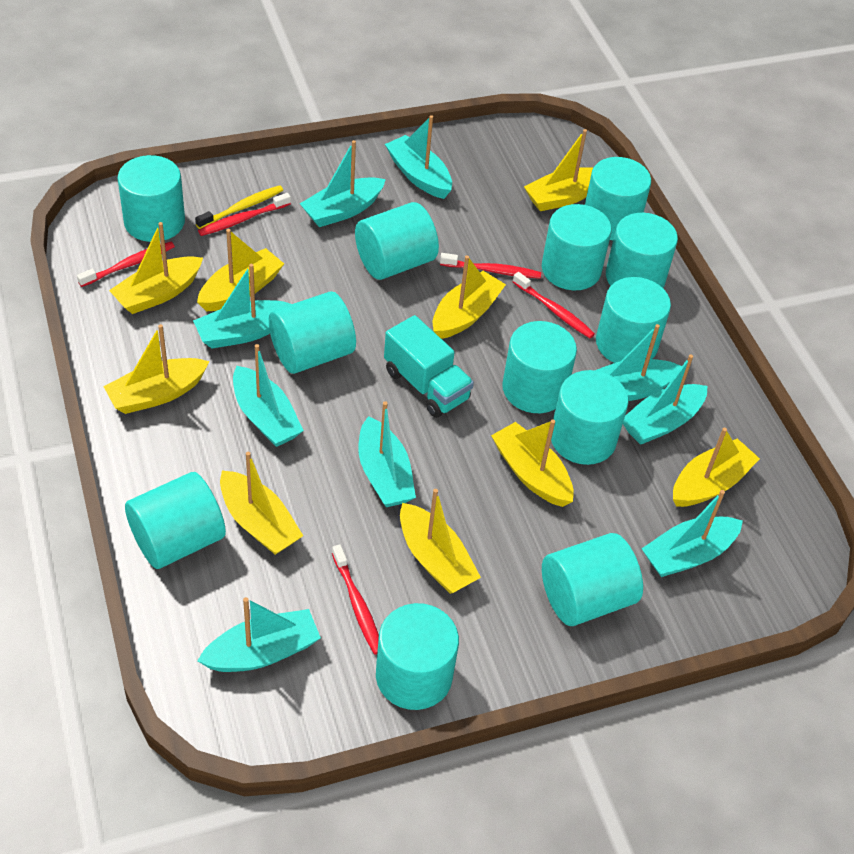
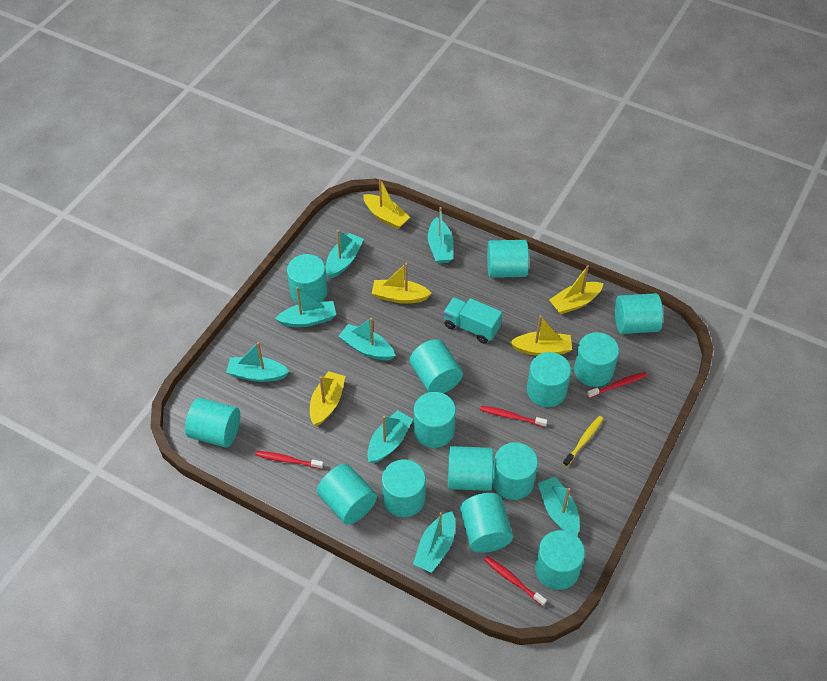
red toothbrush: 5 -> 4
turquoise boat: 9 -> 8
turquoise cylinder: 12 -> 14
yellow boat: 9 -> 5

